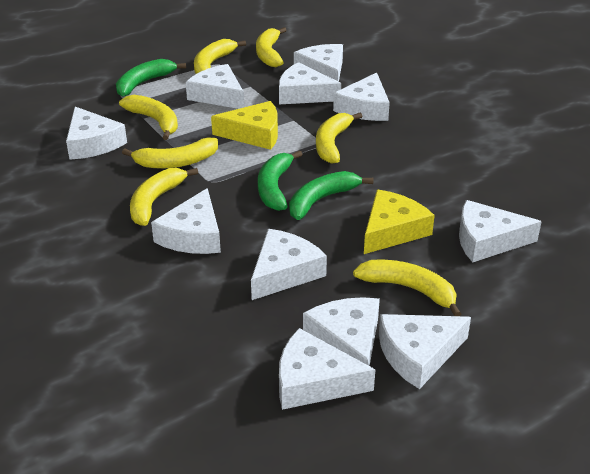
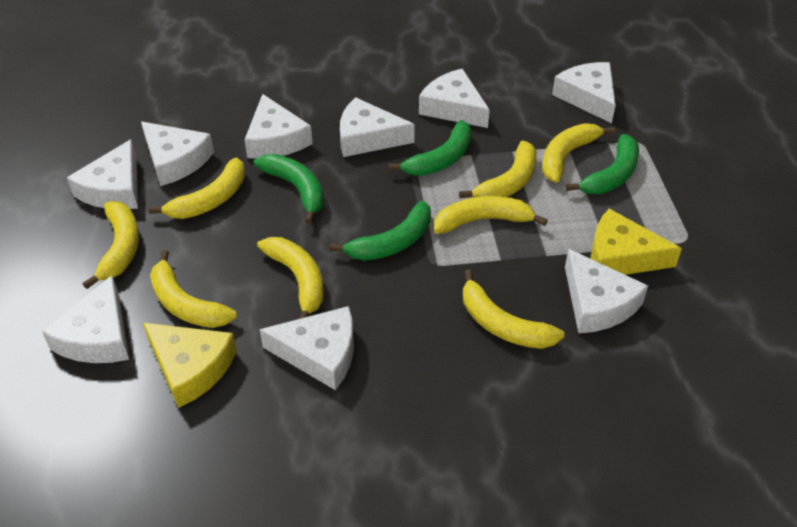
green banana: 3 -> 4
white cheese: 11 -> 9
yellow banana: 7 -> 8

